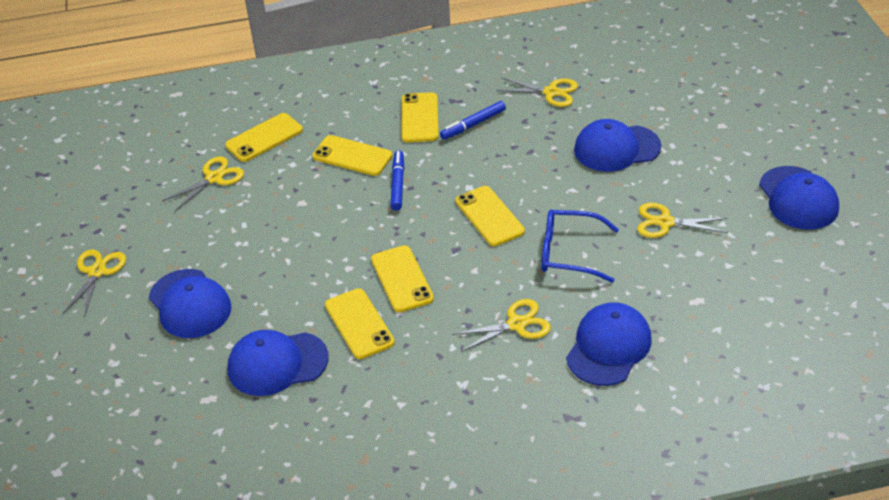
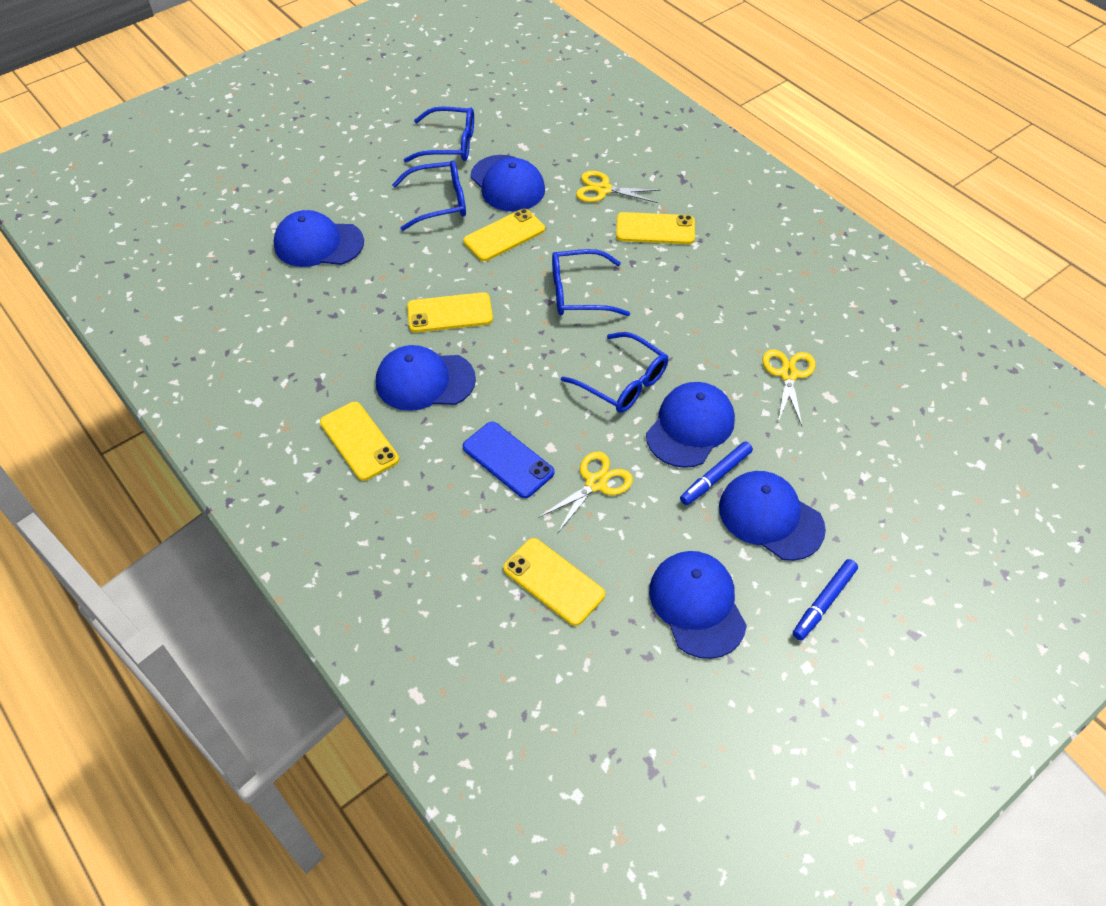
blue cap: 5 -> 6
blue glasses: 1 -> 4
blue phone: 0 -> 1
yellow phone: 6 -> 5
yellow scissors: 5 -> 3

